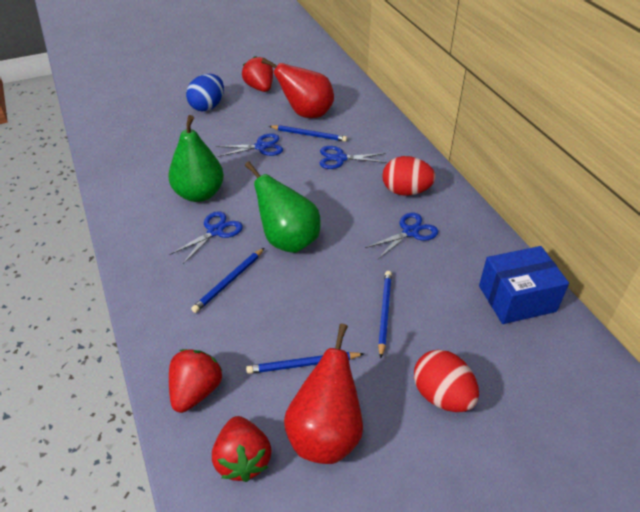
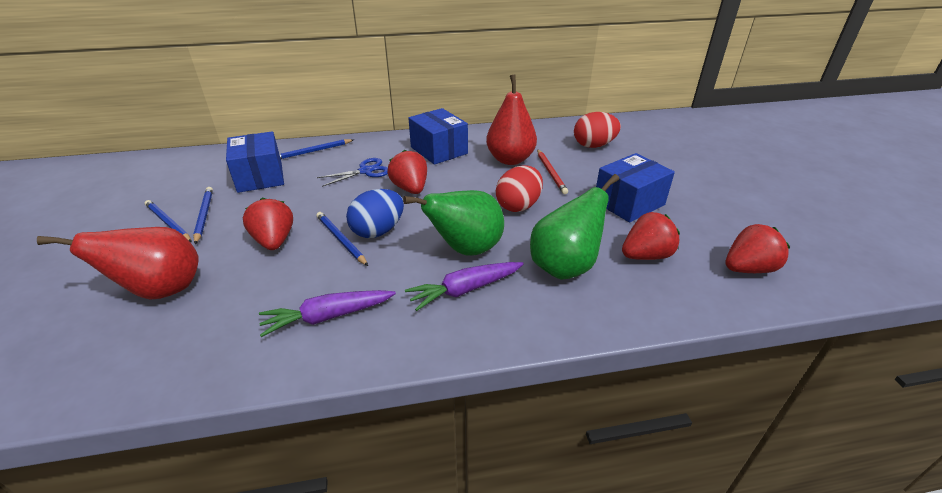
blue box: 1 -> 3
blue scissors: 4 -> 1
purple carrot: 0 -> 2
red pencil: 0 -> 1
red strawberry: 3 -> 4

